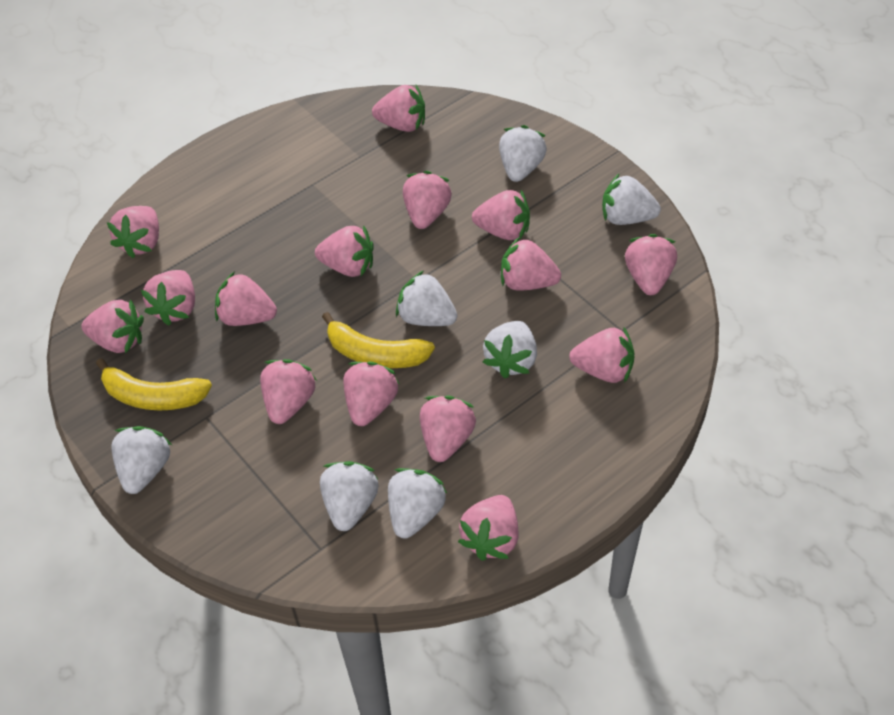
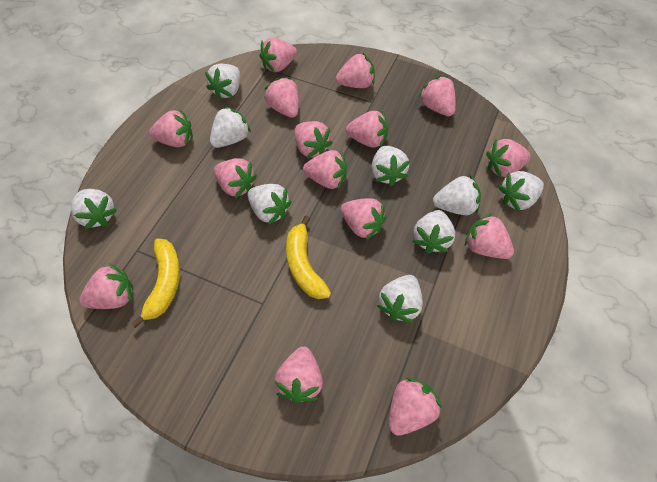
white strawberry: 7 -> 9

